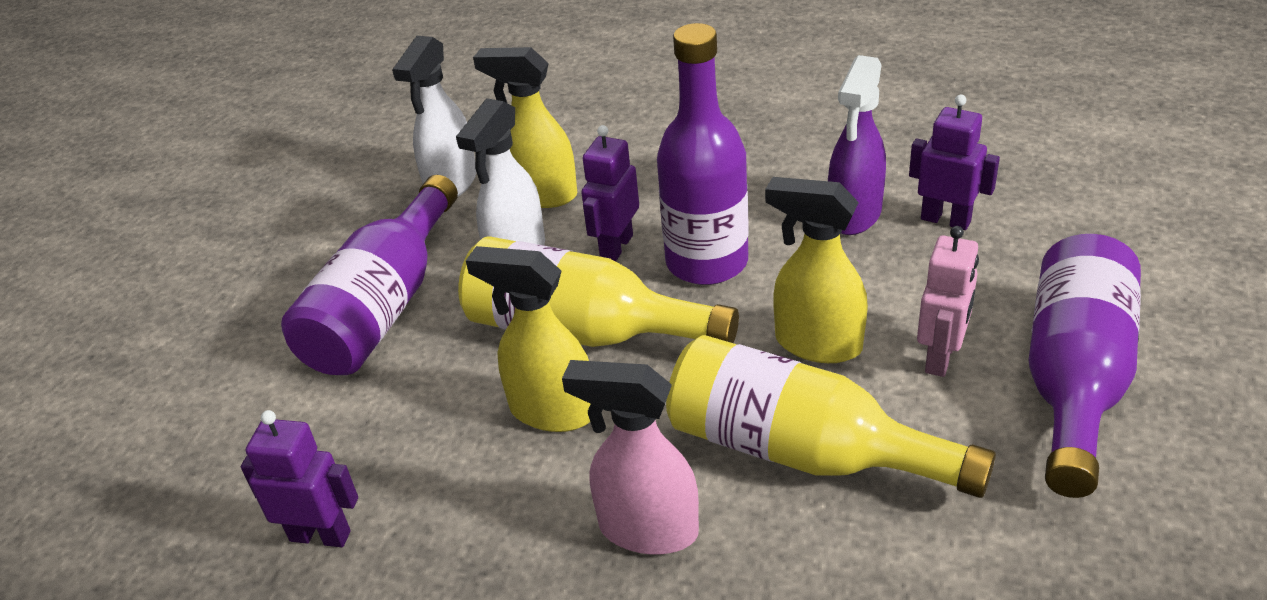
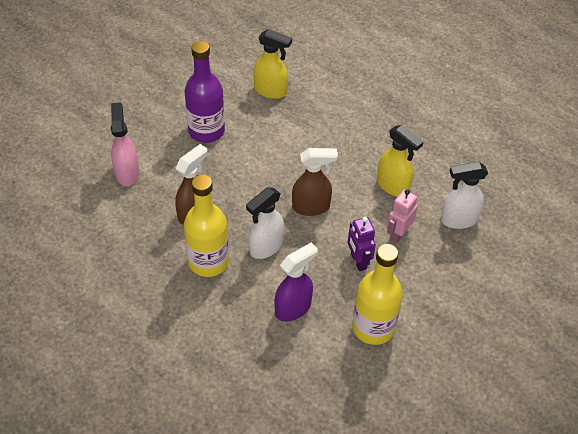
brown spray bottle: 0 -> 2
purple bottle: 3 -> 1
purple robot: 3 -> 1
yellow spray bottle: 3 -> 2

